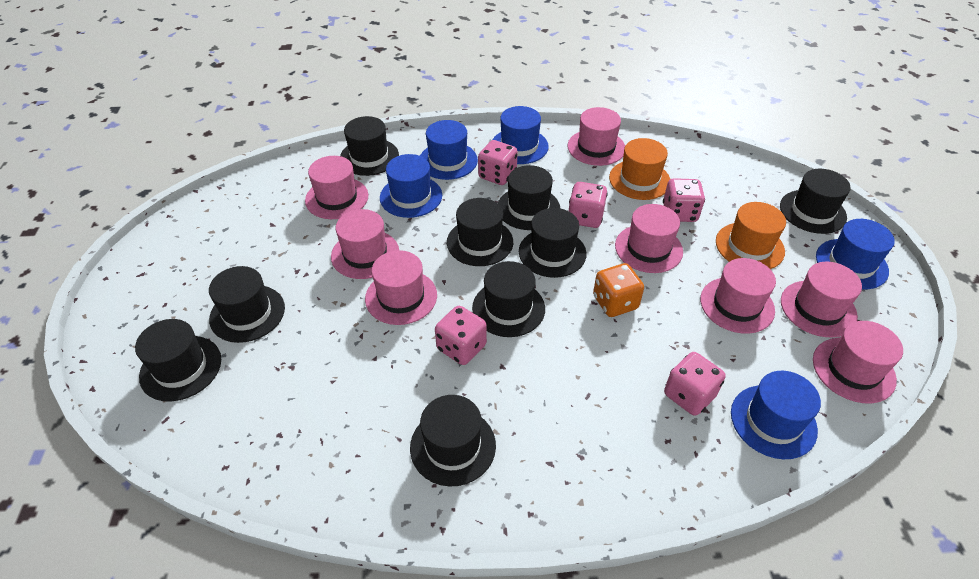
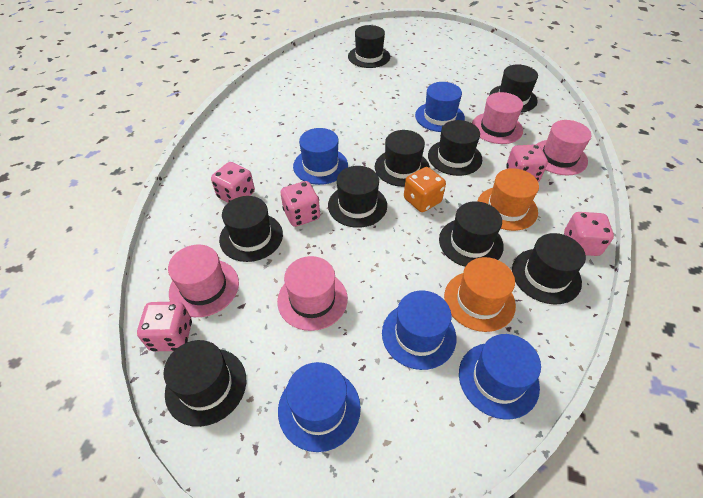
pink hat: 8 -> 4

